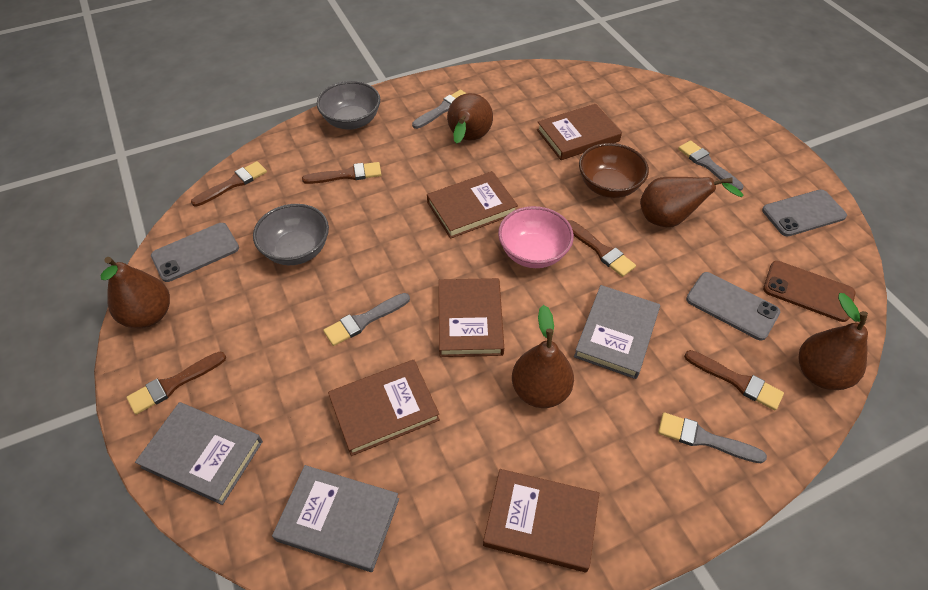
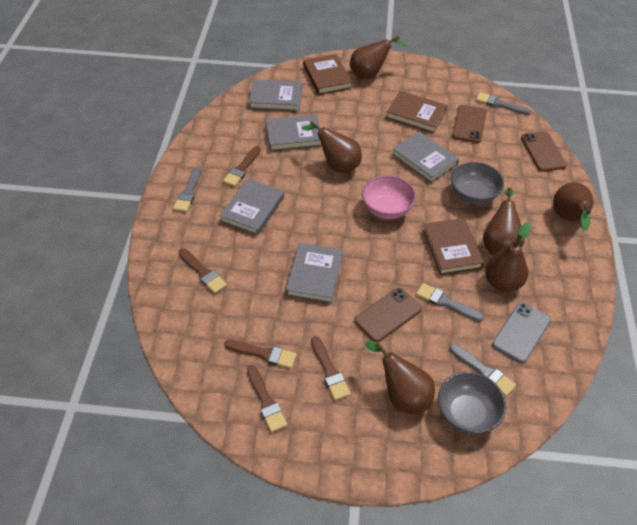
brown book: 5 -> 3
brown bowl: 1 -> 0
brown pear: 5 -> 6
brown phone: 1 -> 3
grey book: 3 -> 5
grey phone: 3 -> 1

